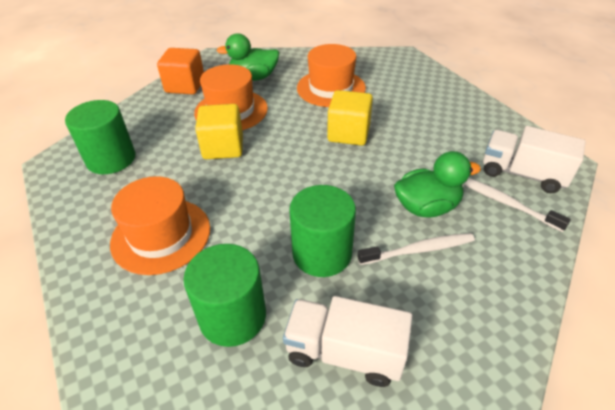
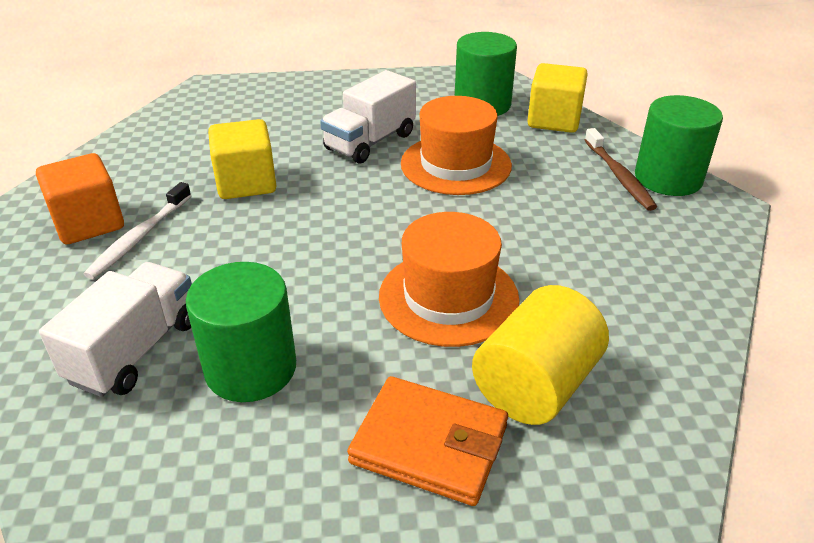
brown toothbrush: 0 -> 1
green duck: 2 -> 0
orange hat: 3 -> 2
orange wallet: 0 -> 1
white toothbrush: 2 -> 1
yellow cylinder: 0 -> 1

